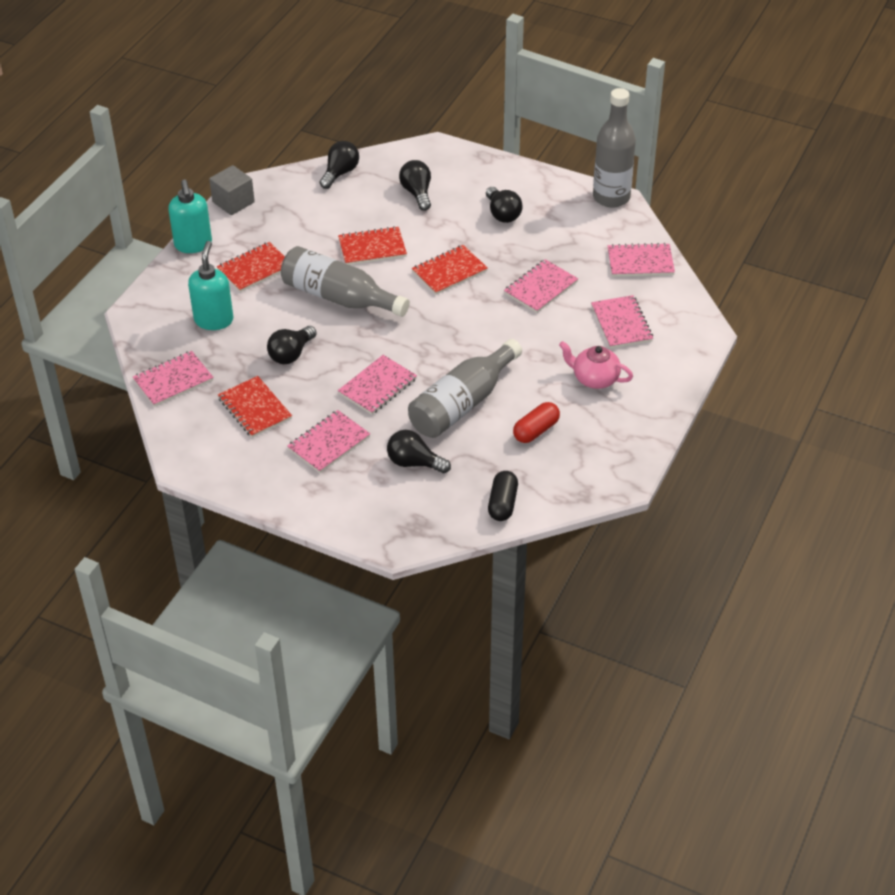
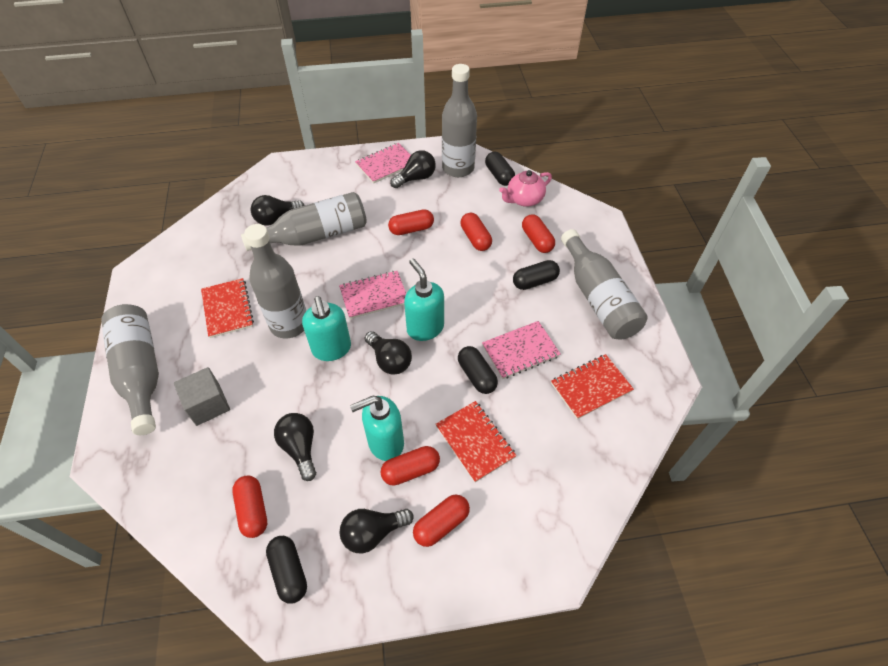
black capsule: 1 -> 4
grey bottle: 3 -> 5
pink notebook: 6 -> 3
red capsule: 1 -> 6
red notebook: 4 -> 3
turquoise soap dispenser: 2 -> 3

